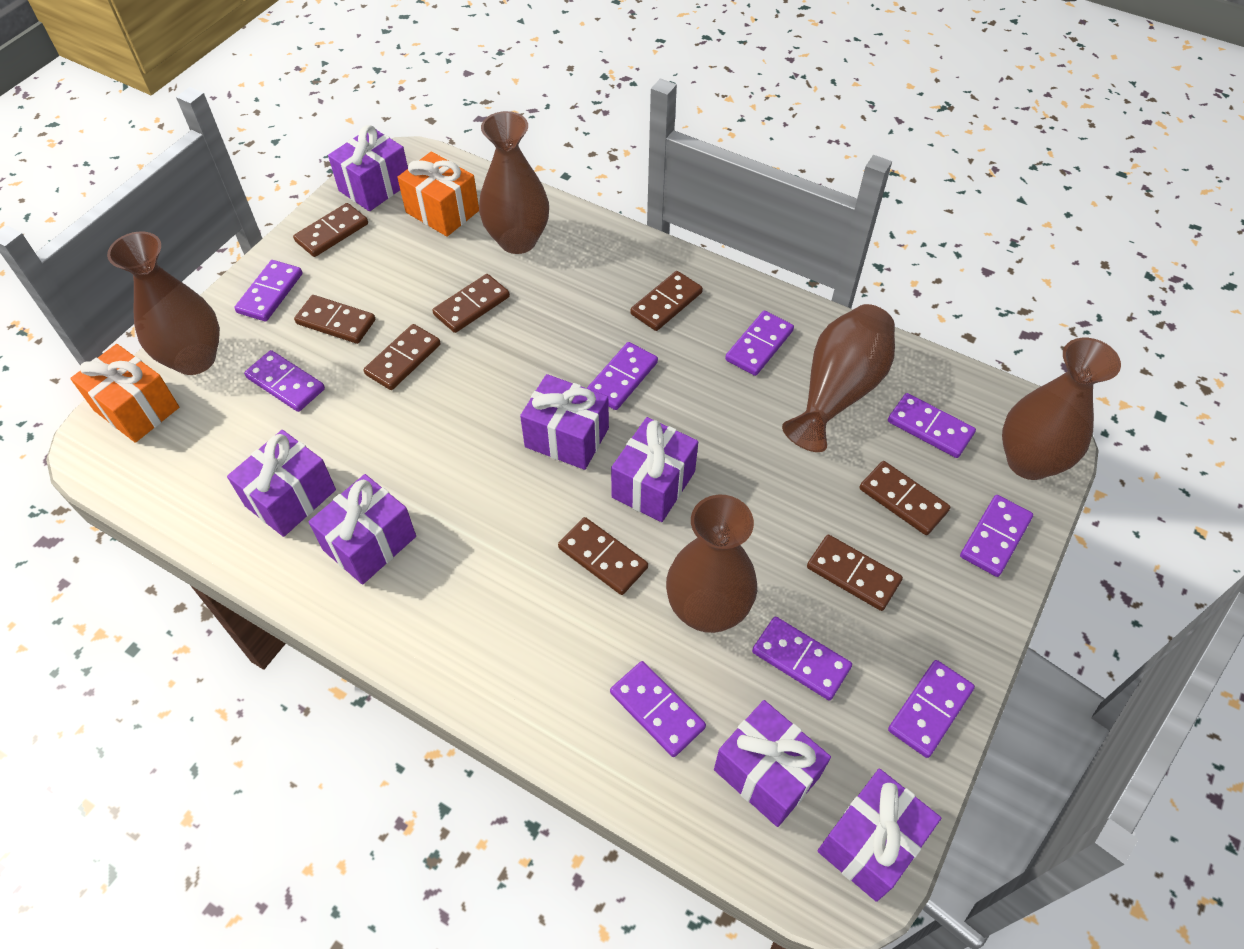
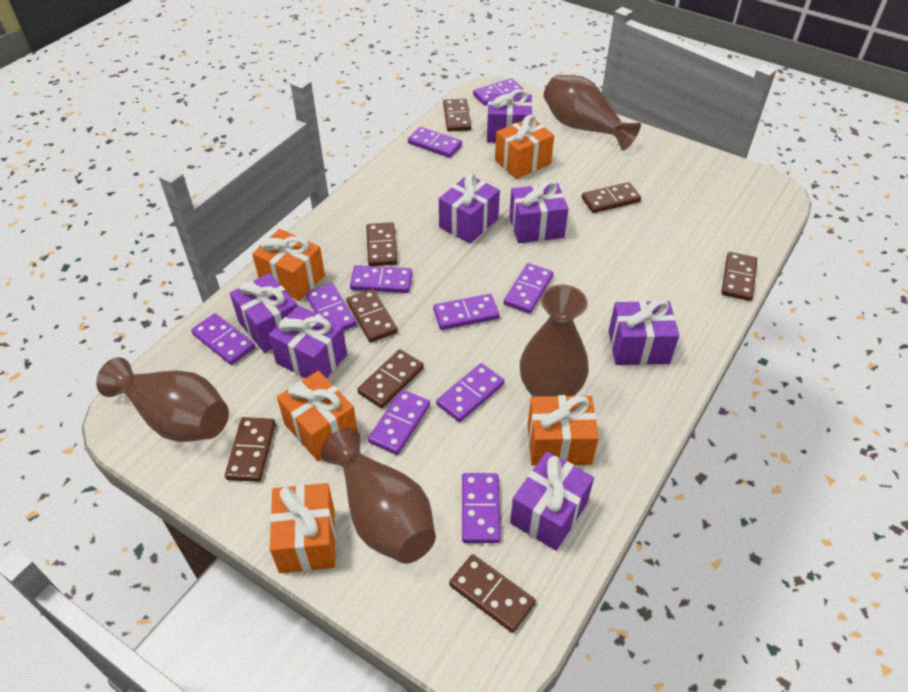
brown vase: 5 -> 4
orange gift: 2 -> 5
purple domino: 9 -> 10

